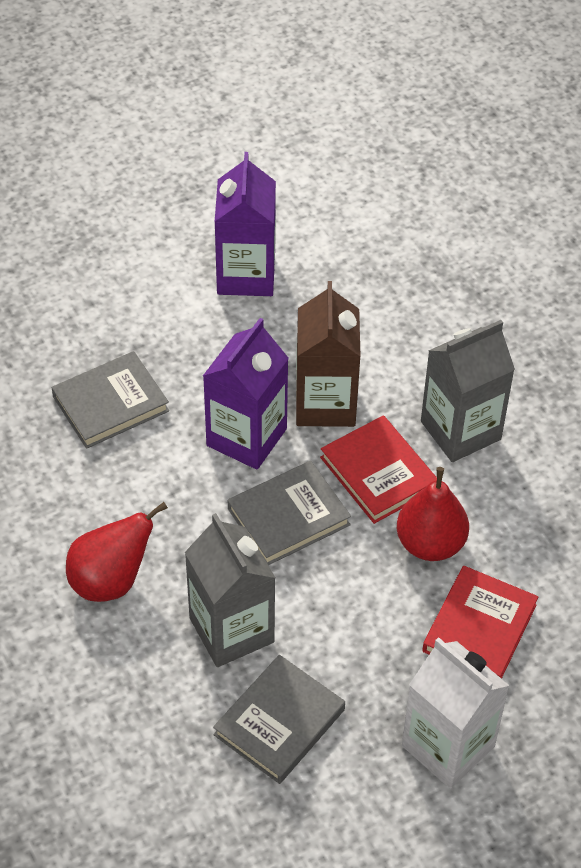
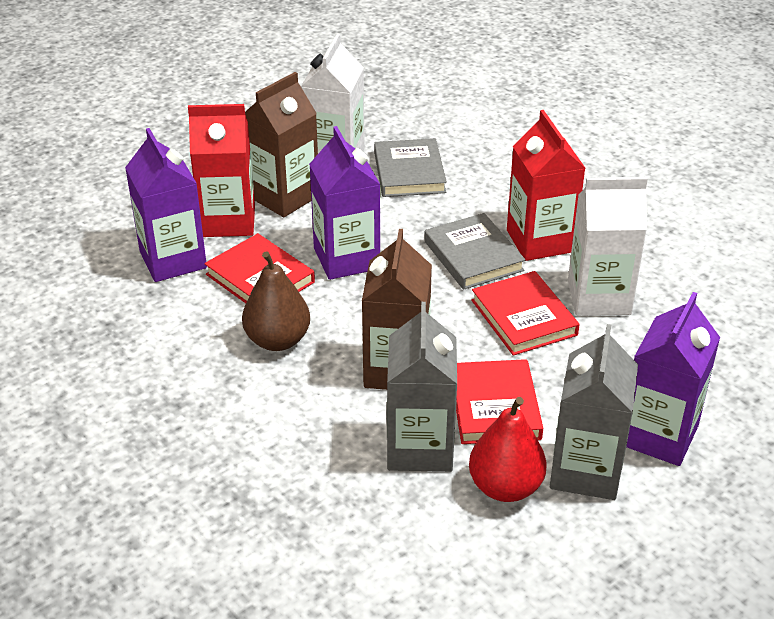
brown carton: 1 -> 2
brown pear: 0 -> 1
grey book: 3 -> 2
purple carton: 2 -> 3
red book: 2 -> 3
red carton: 0 -> 2
red pear: 2 -> 1
white carton: 1 -> 2

